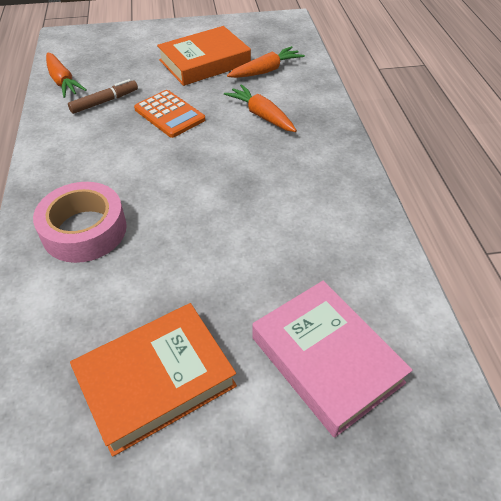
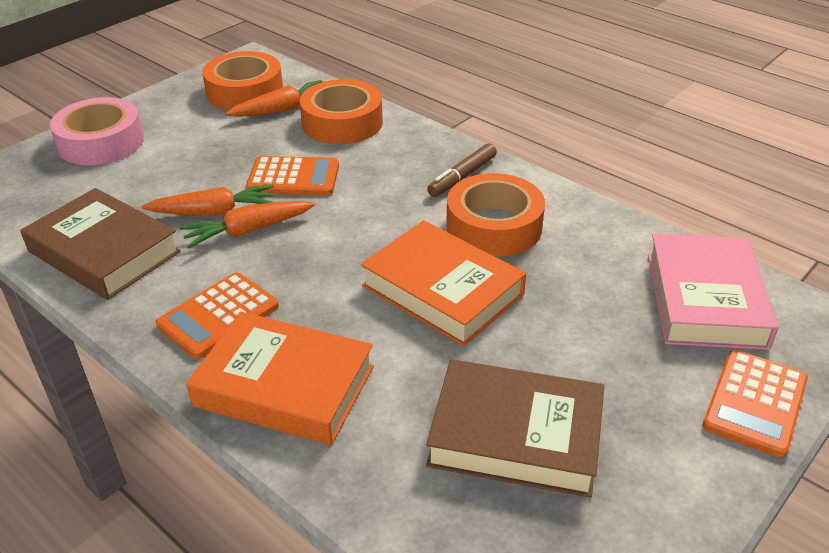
brown book: 0 -> 2
orange calculator: 1 -> 3
orange tape: 0 -> 3

